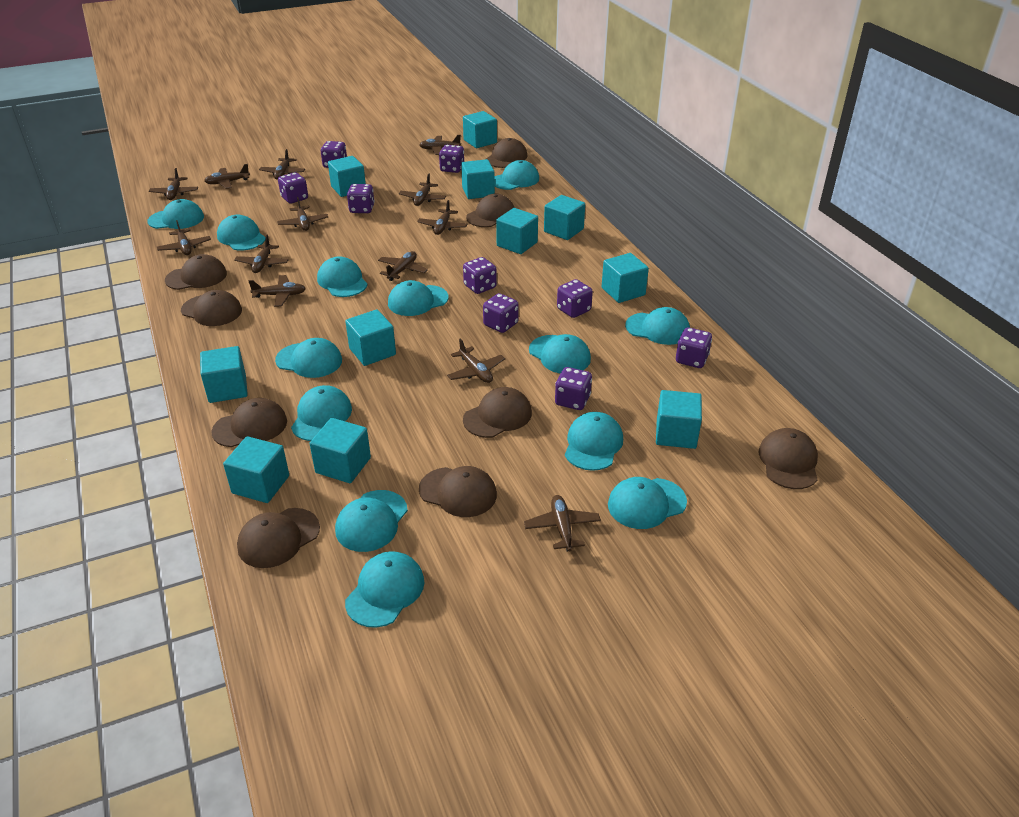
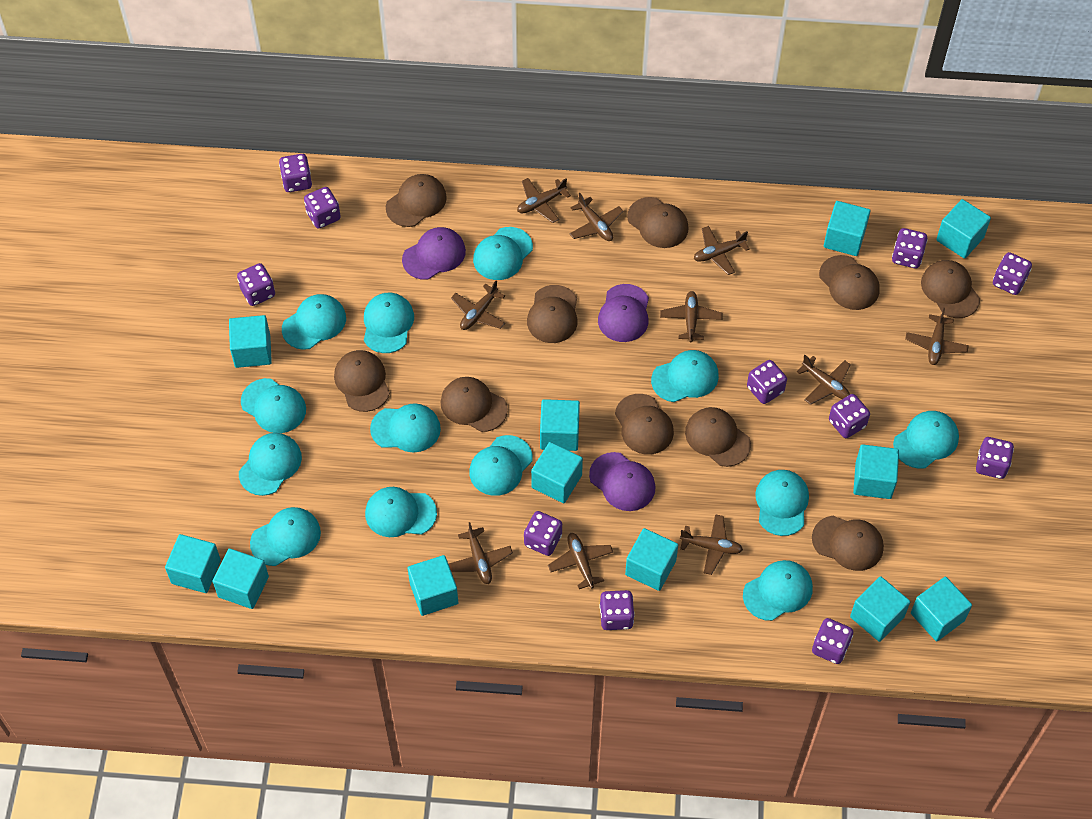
brown cap: 9 -> 10
brown plane: 13 -> 10
purple cap: 0 -> 3
purple dice: 9 -> 11
turquoise cube: 11 -> 12

